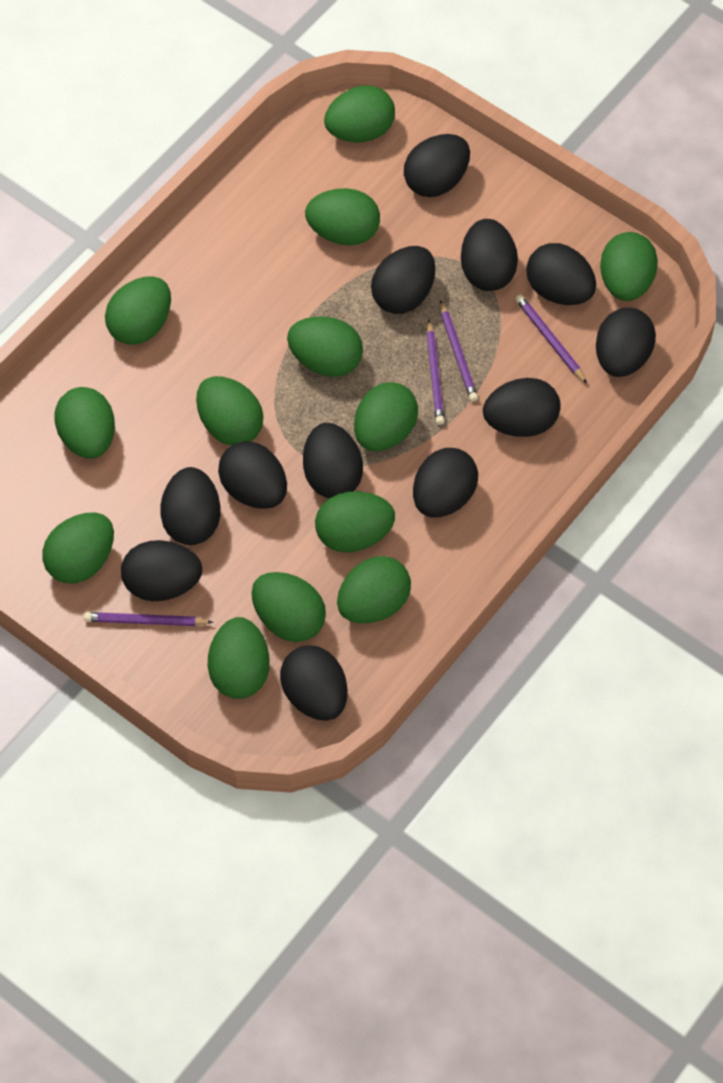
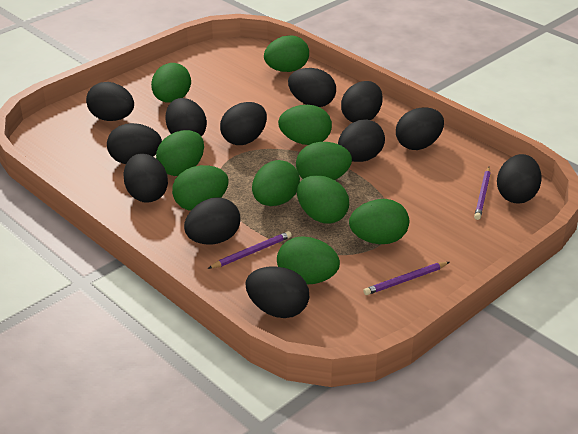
green egg: 13 -> 10
purple pencil: 4 -> 3

